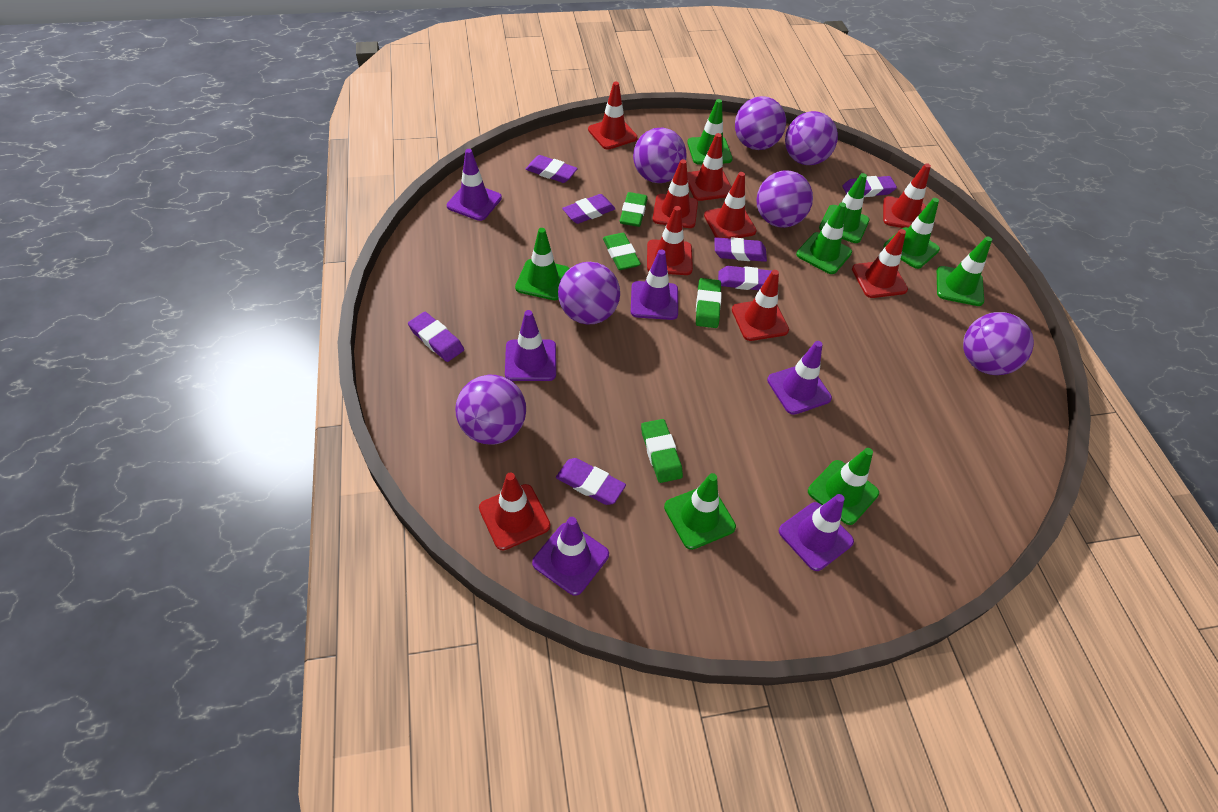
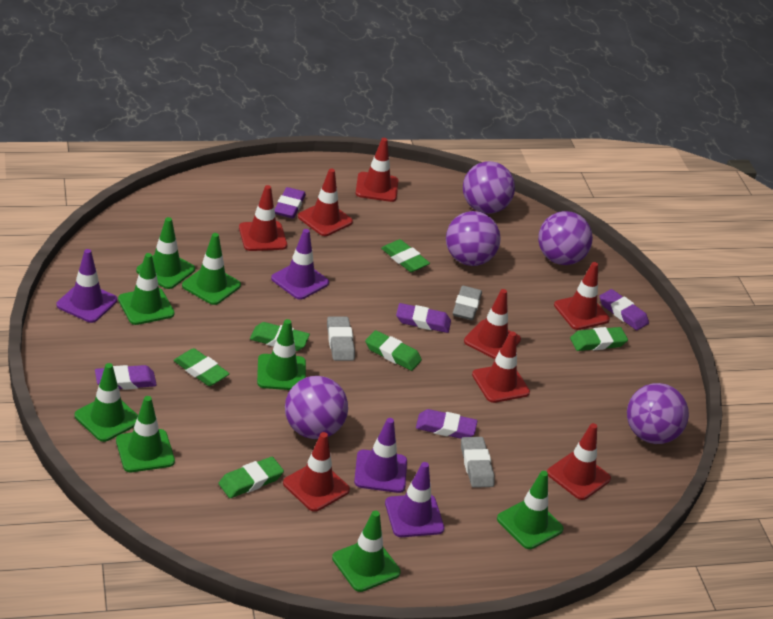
green eraser: 4 -> 6
grey eraser: 0 -> 3
purple ball: 7 -> 5
purple eraser: 7 -> 5
purple traffic cone: 6 -> 4
red traffic cone: 9 -> 8

